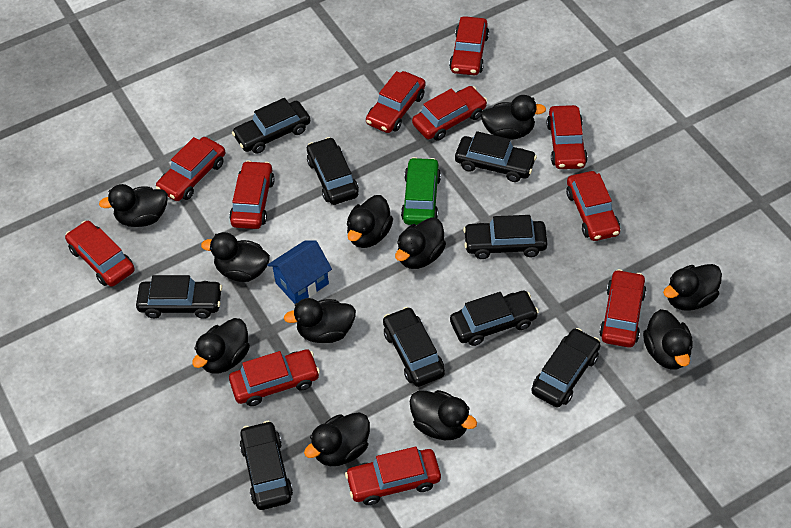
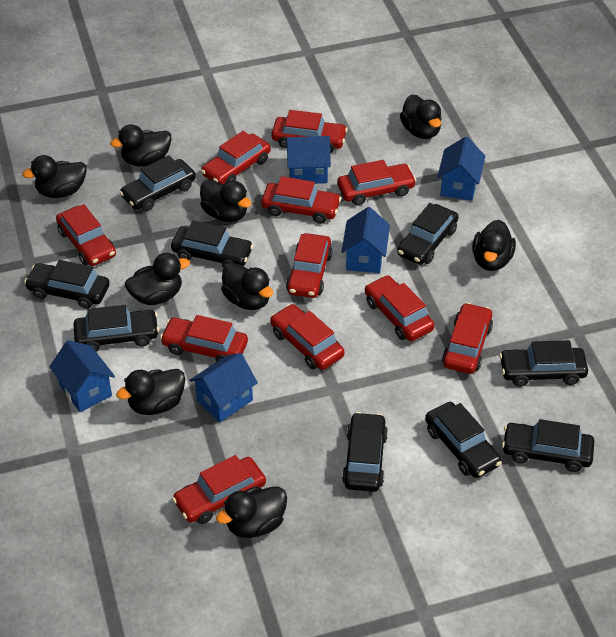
black duck: 11 -> 9
blue house: 1 -> 5
green car: 1 -> 0

